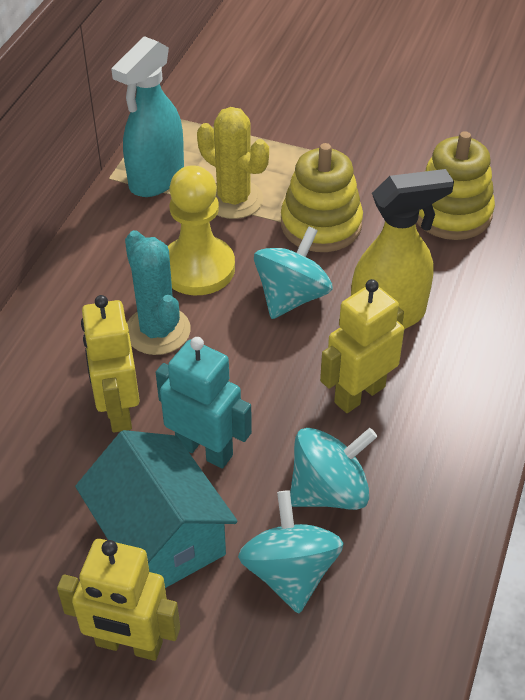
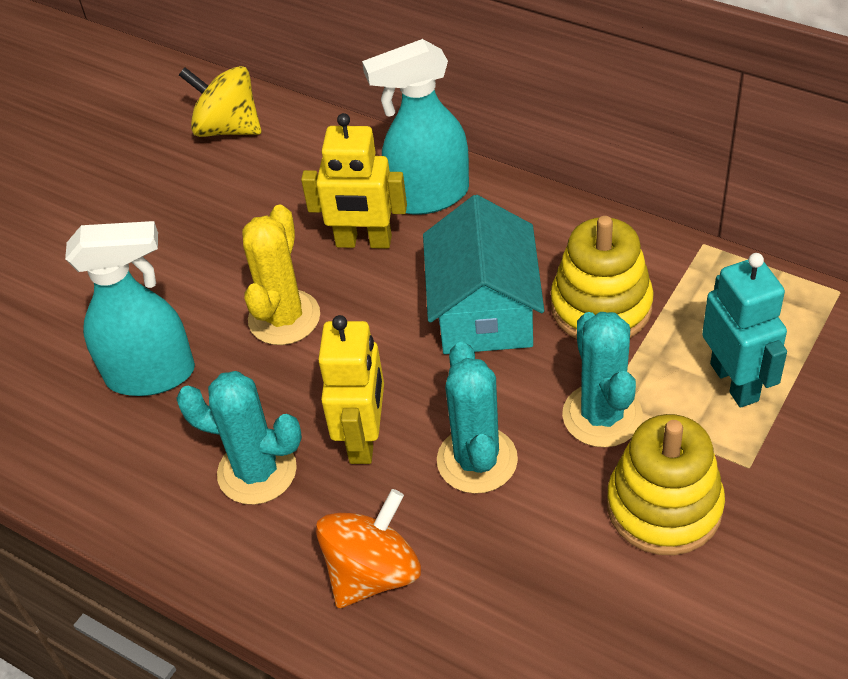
orange spinning top: 0 -> 1
turquoise cactus: 1 -> 3
turquoise spinning top: 3 -> 0
turquoise spray bottle: 1 -> 2
yellow pawn: 1 -> 0
yellow robot: 3 -> 2
yellow spinning top: 0 -> 1
yellow spray bottle: 1 -> 0

